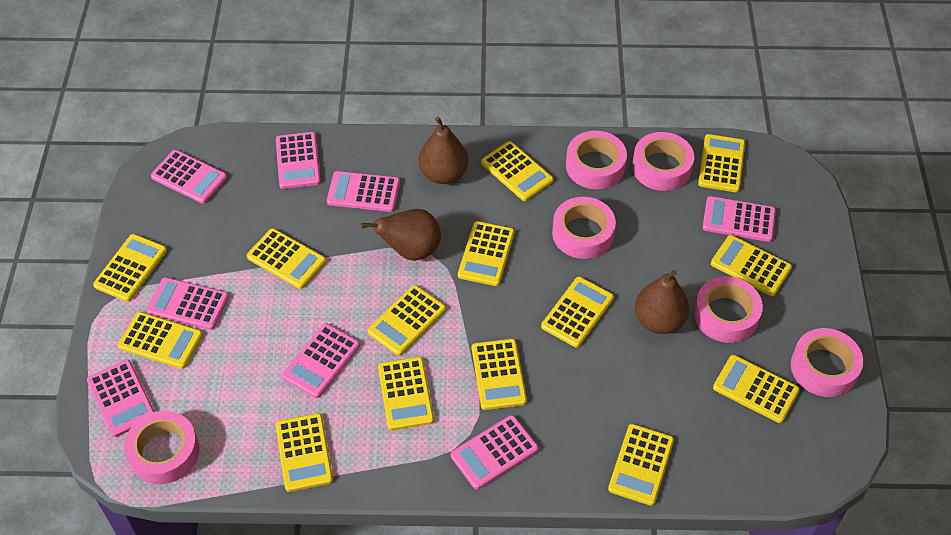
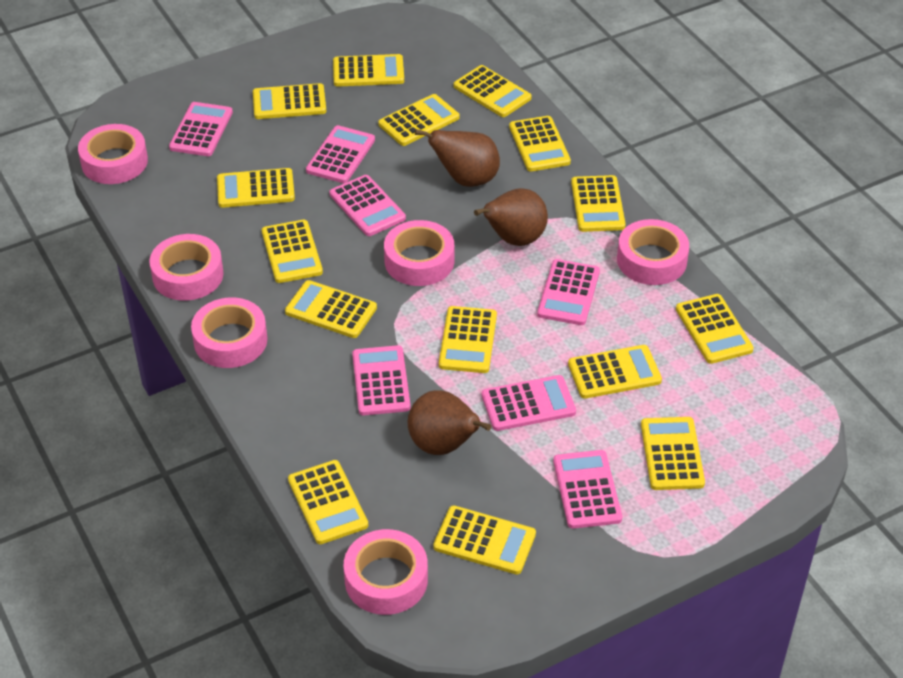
pink calculator: 8 -> 7
yellow calculator: 14 -> 15

